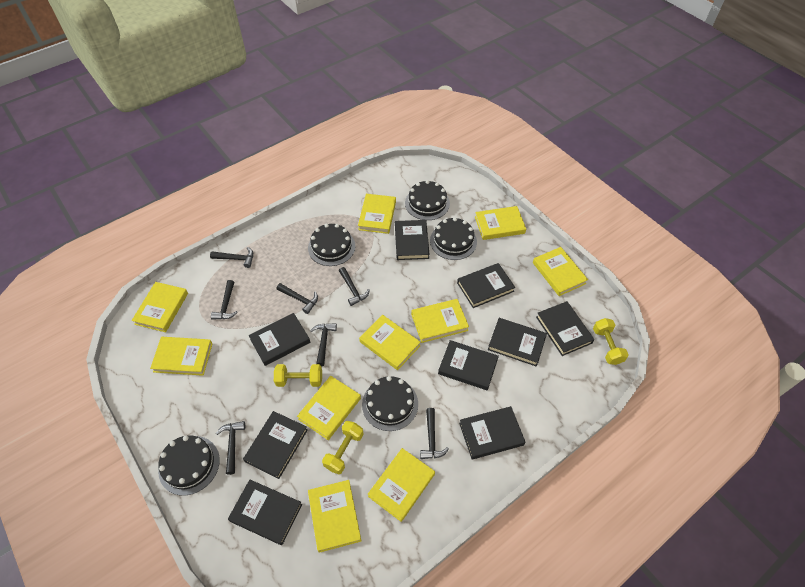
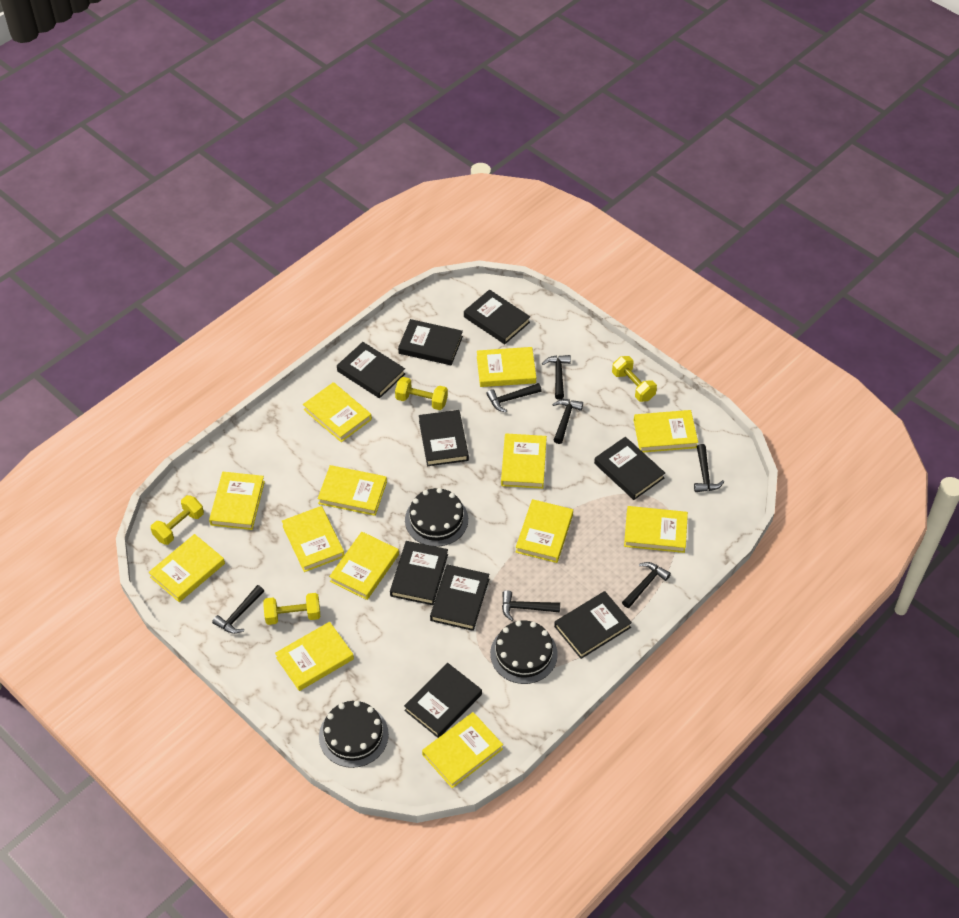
black cake: 5 -> 3
yellow book: 10 -> 13
yellow dumbbell: 3 -> 4

